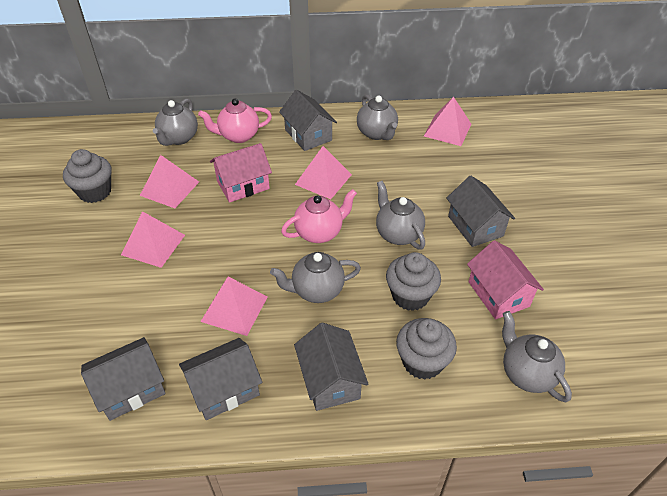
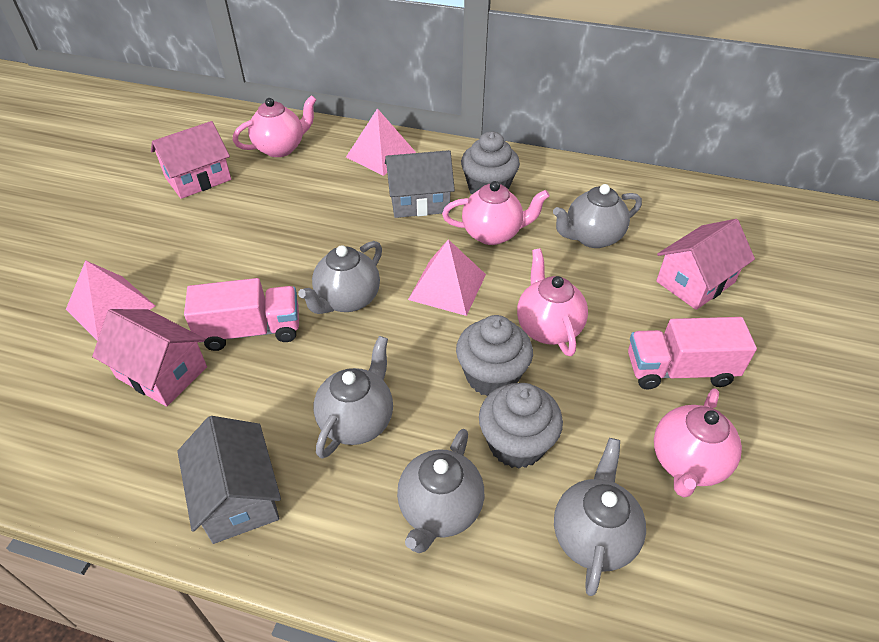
grey house: 5 -> 2
pink house: 2 -> 3
pink pyramid: 5 -> 3
pink teapot: 2 -> 4
pink truck: 0 -> 2

